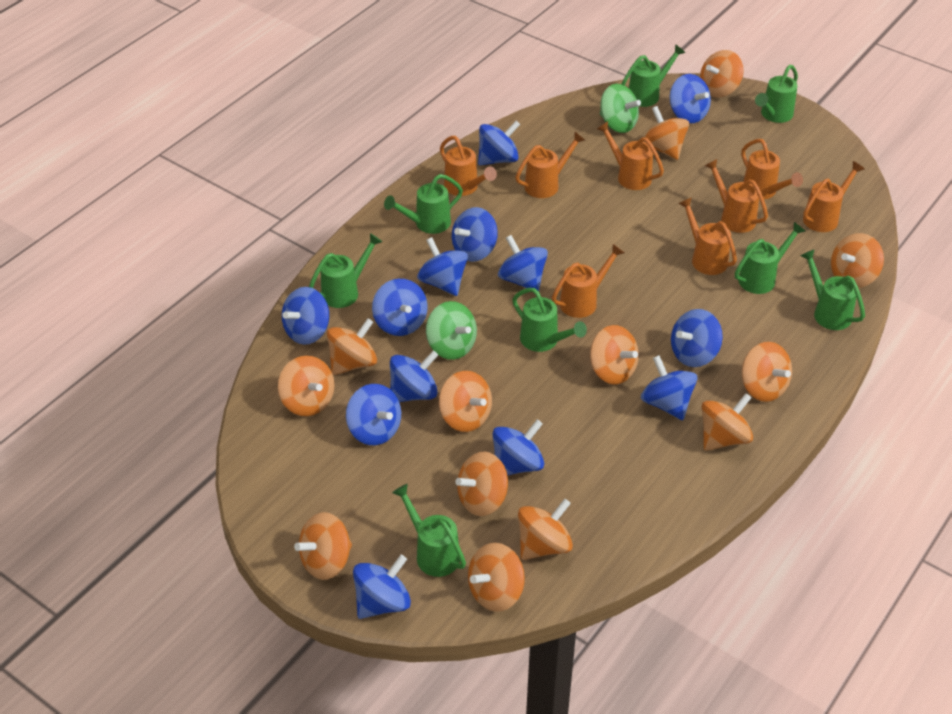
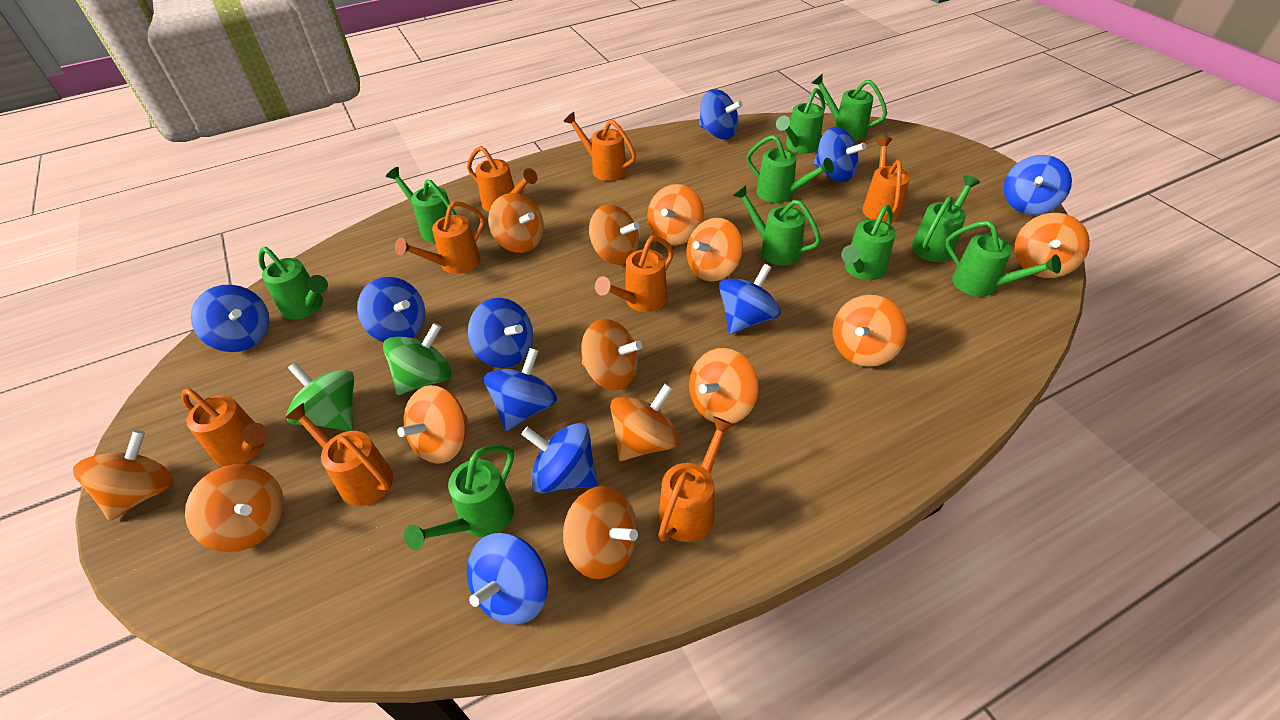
blue spinning top: 13 -> 10
green watering can: 8 -> 10

